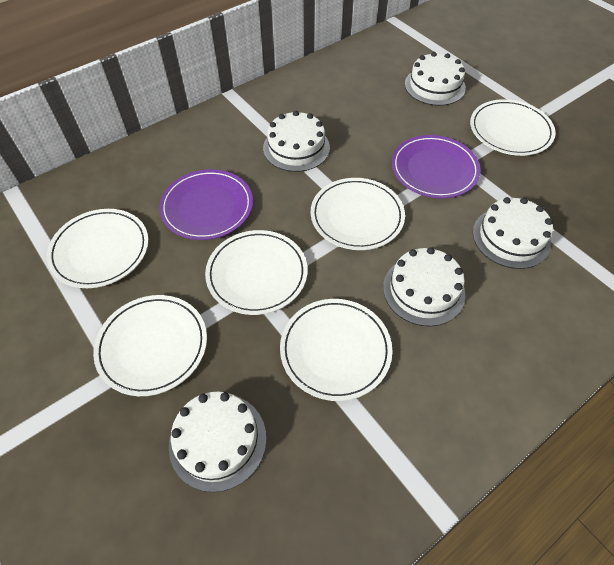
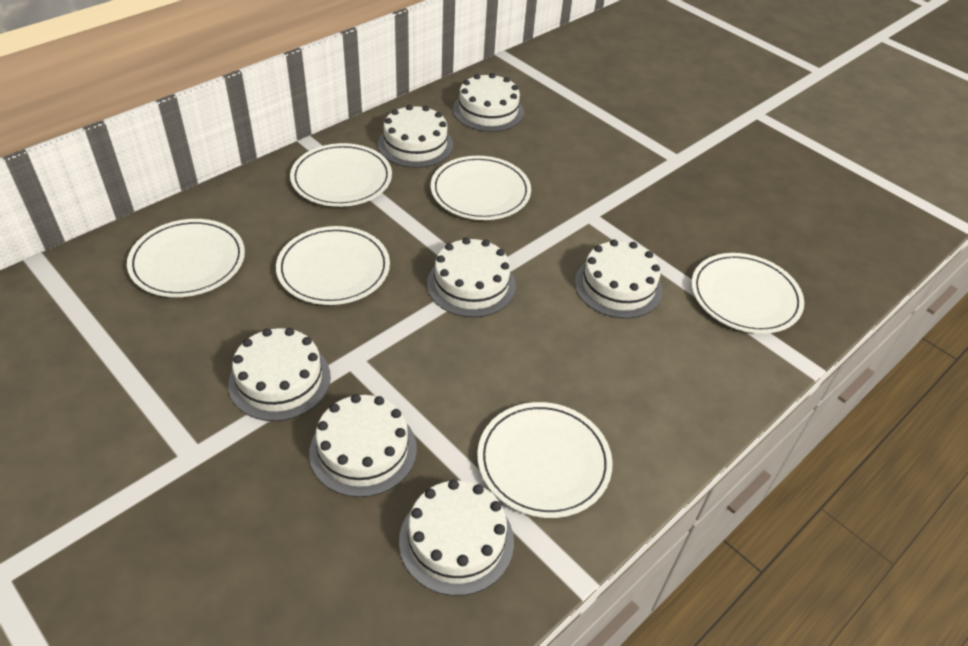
purple plate: 2 -> 0
white cake: 5 -> 7

